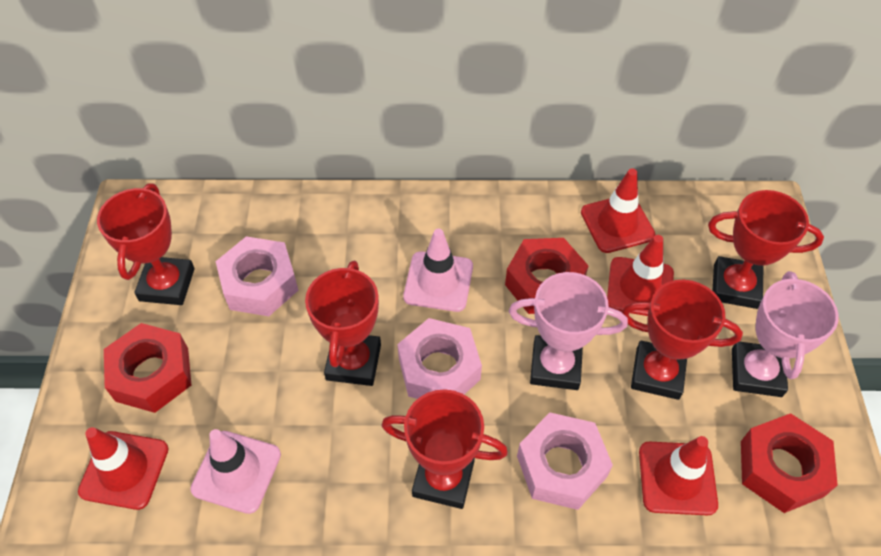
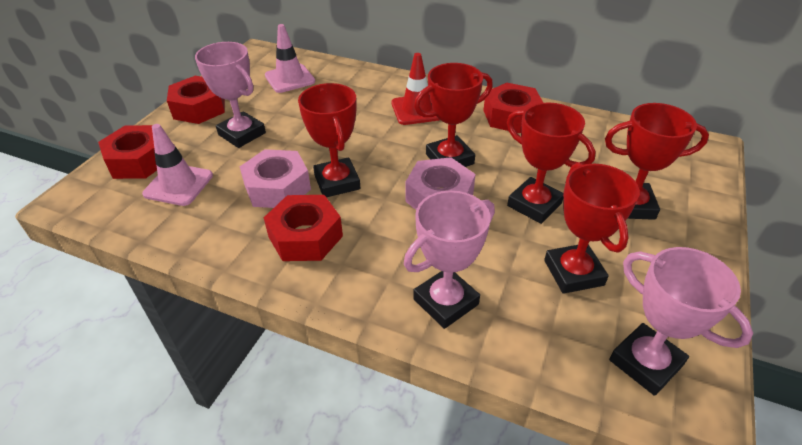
pink nut: 3 -> 2
pink trophy: 2 -> 3
red nut: 3 -> 4
red traffic cone: 4 -> 1

